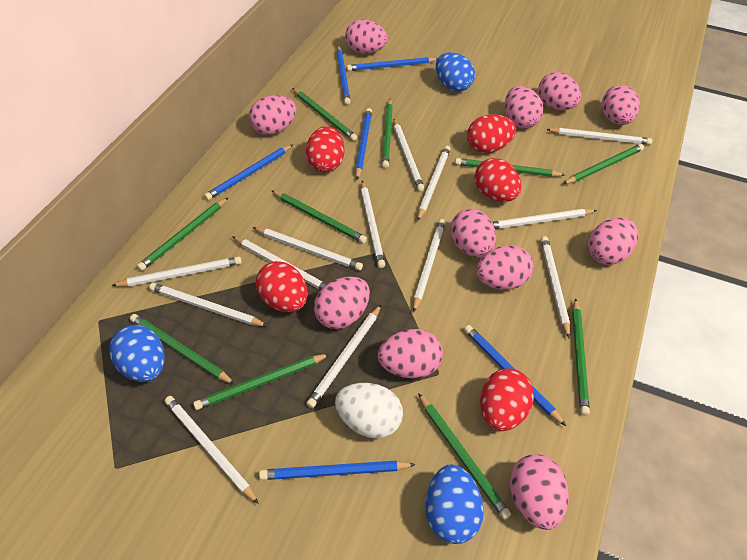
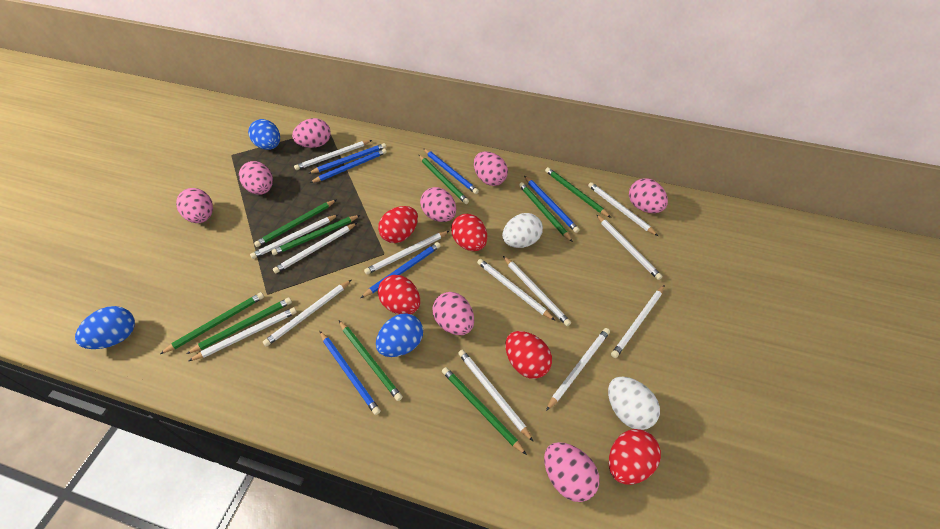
green pencil: 10 -> 9
pink egg: 11 -> 8
white egg: 1 -> 2

